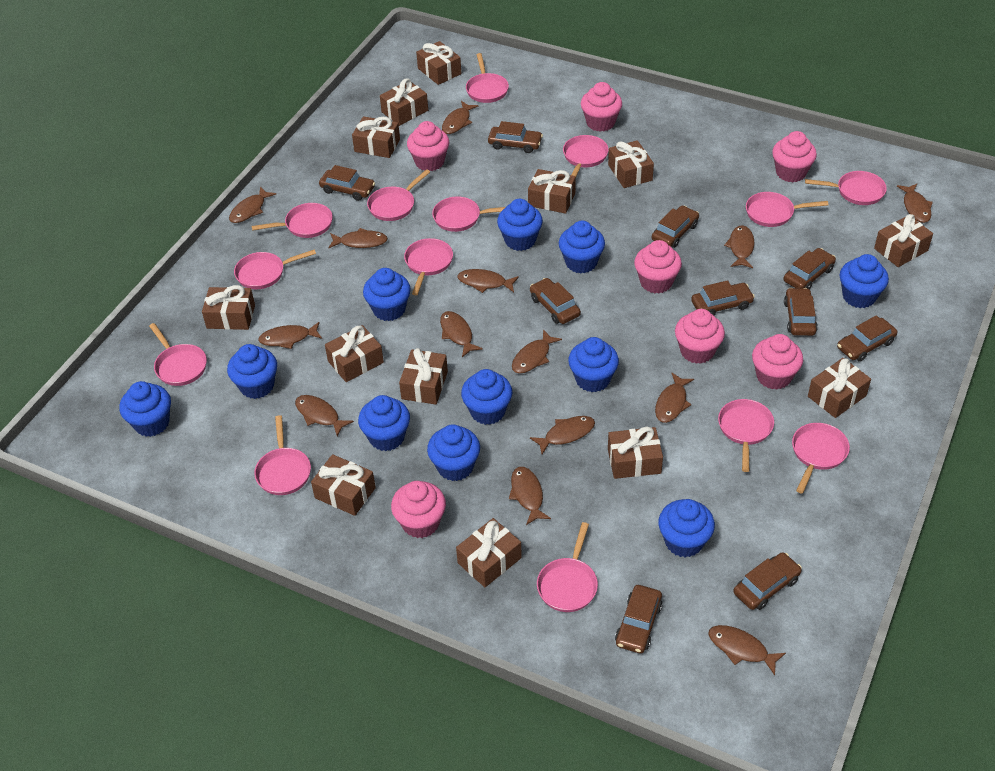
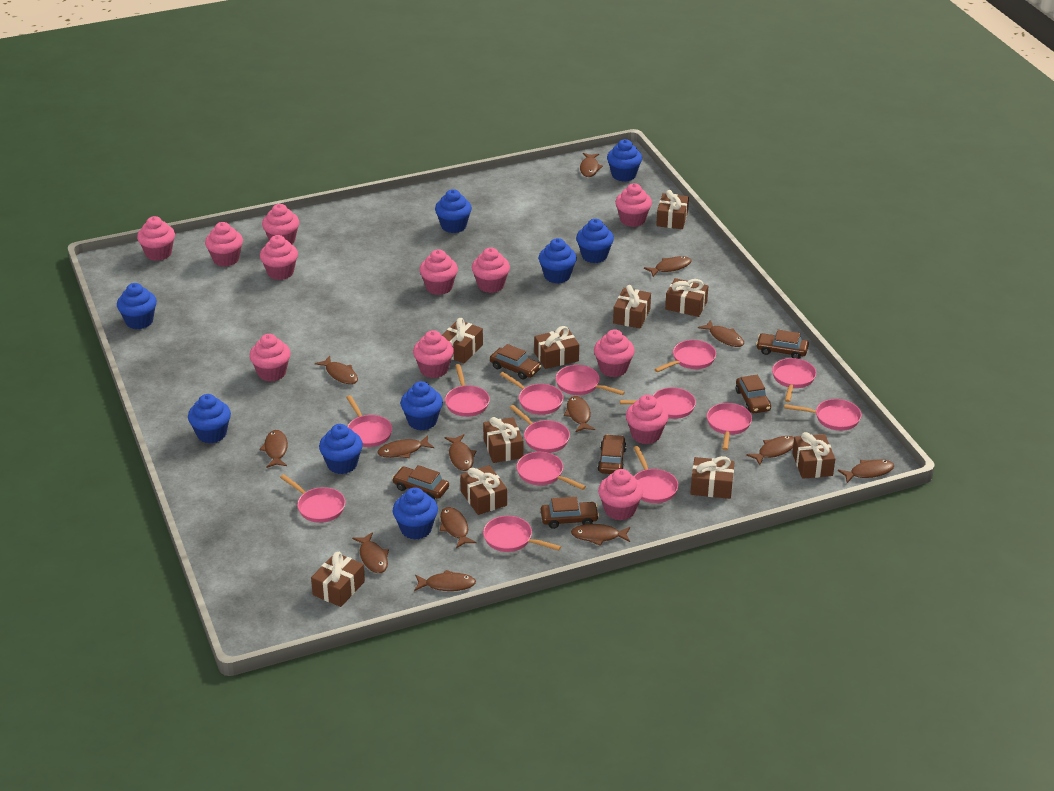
blue cupcake: 11 -> 9
brown car: 10 -> 6
brown gift: 13 -> 10
pink cupcake: 7 -> 12

